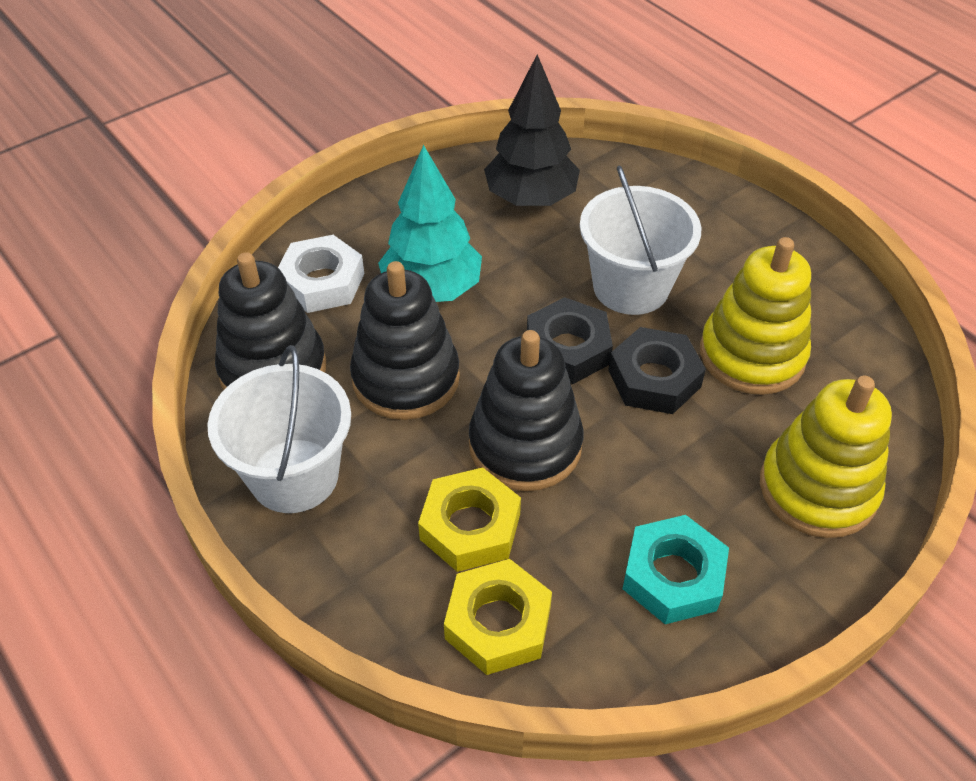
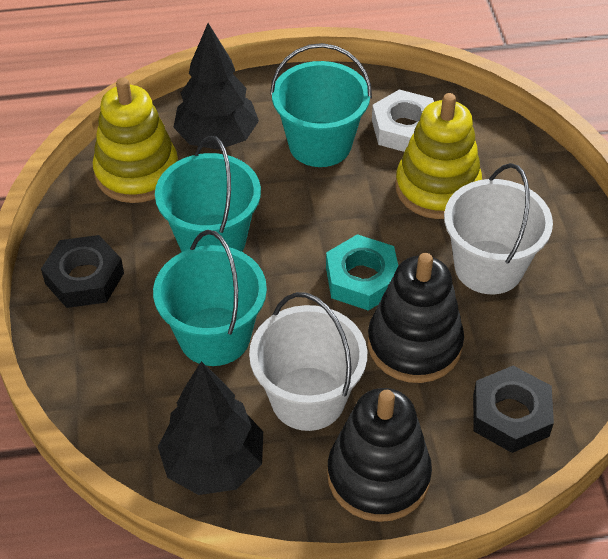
black stacking toy: 3 -> 2
black tree: 1 -> 2
turquoise bucket: 0 -> 3
turquoise tree: 1 -> 0
yellow nut: 2 -> 0

